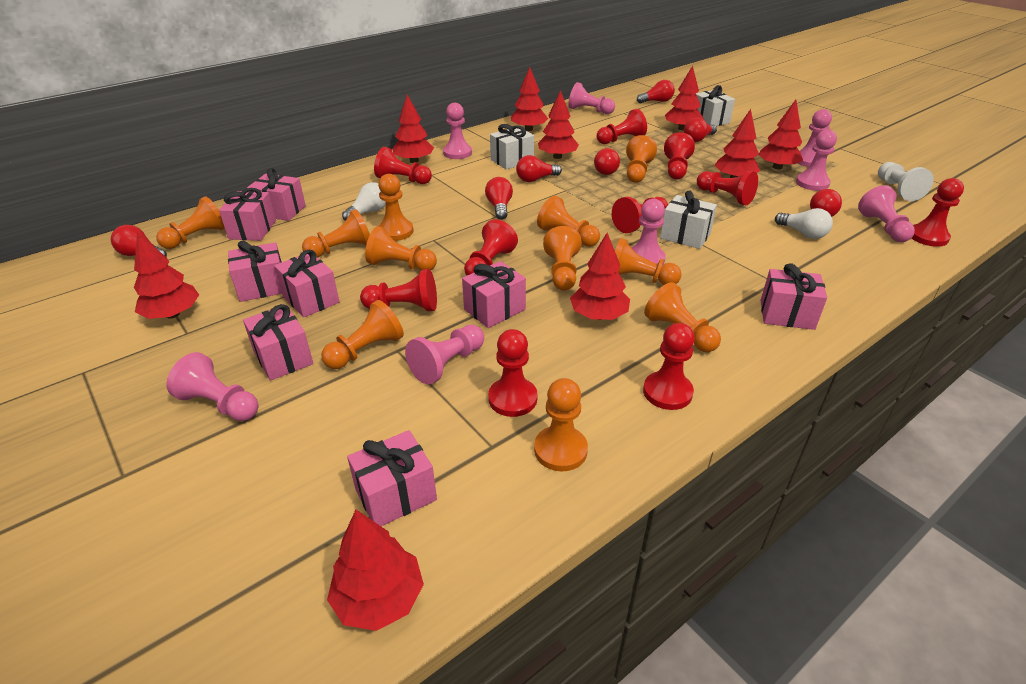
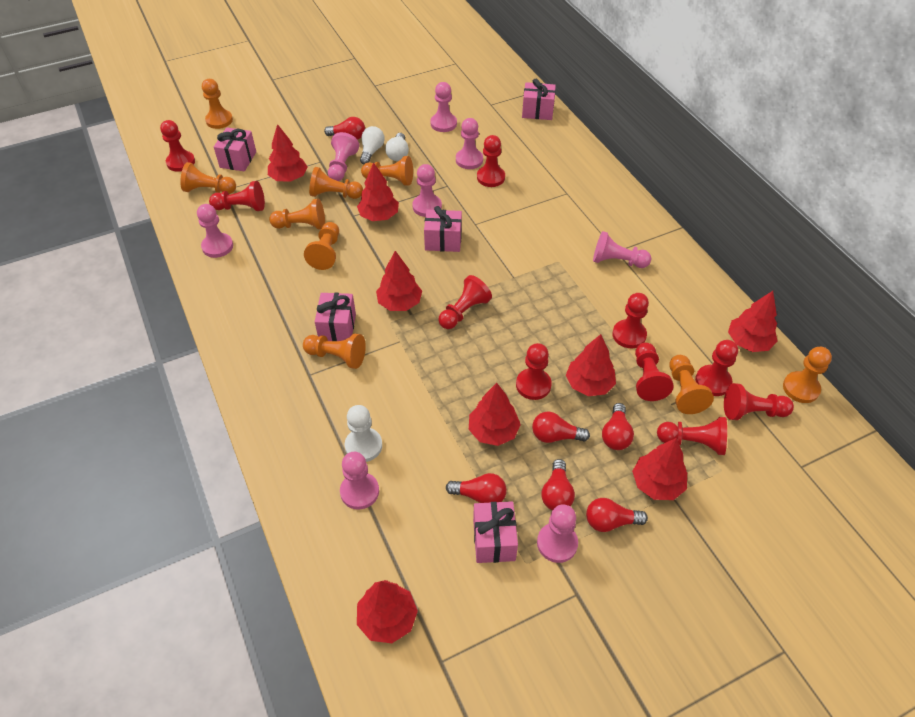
orange pawn: 11 -> 9
pink gift: 8 -> 5
red light bulb: 7 -> 6
red tree: 9 -> 8
white gift: 3 -> 0

